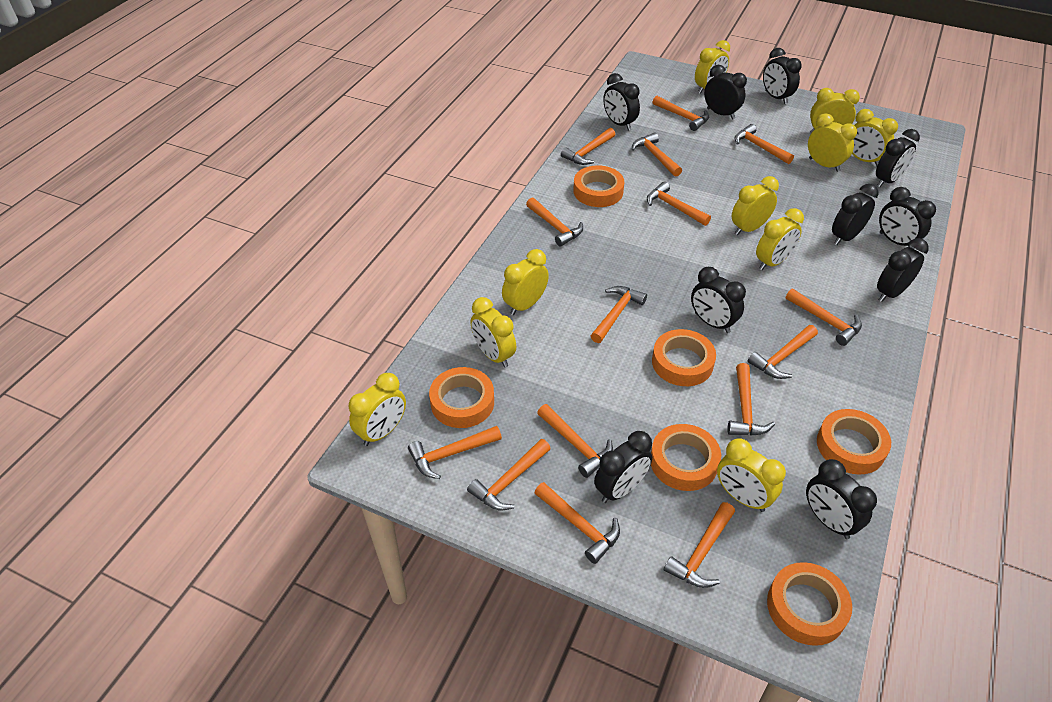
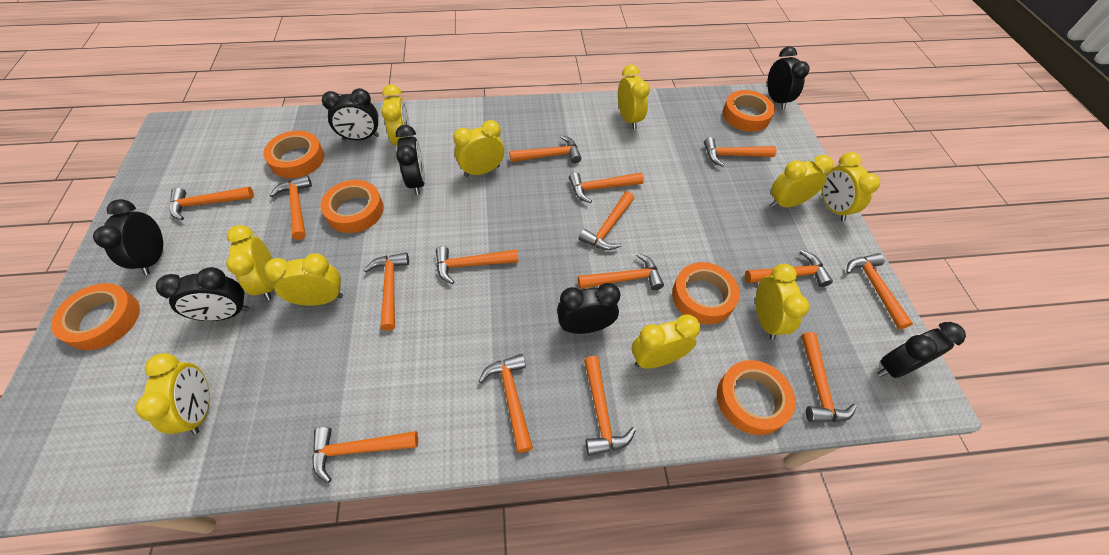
black clock: 10 -> 7

